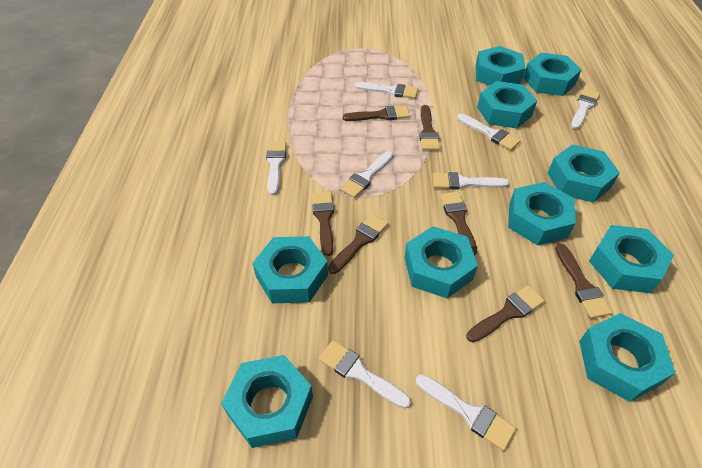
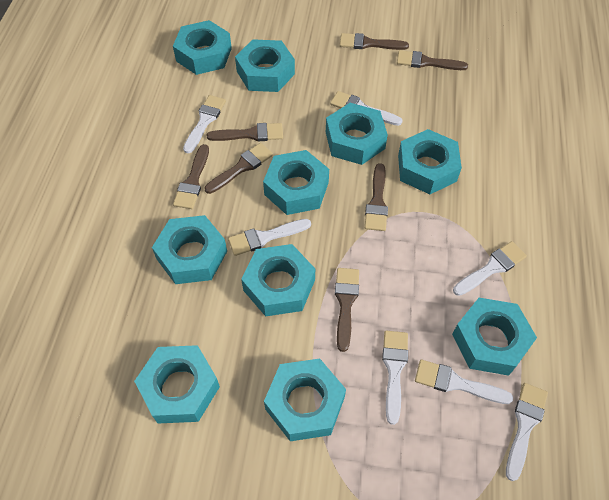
white brush: 8 -> 7

